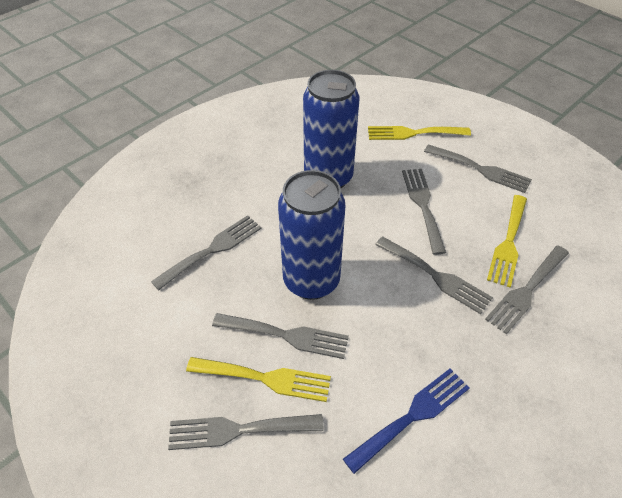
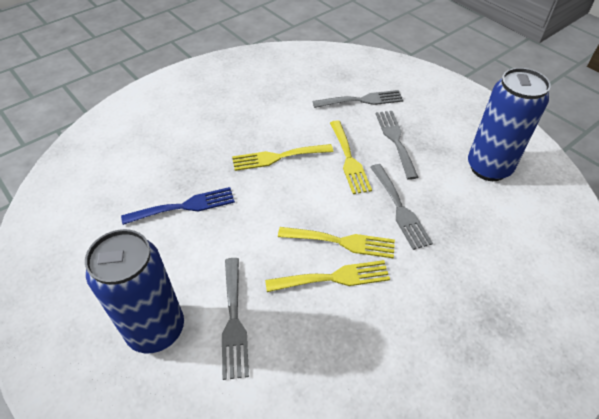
grey fork: 7 -> 4
yellow fork: 3 -> 4

